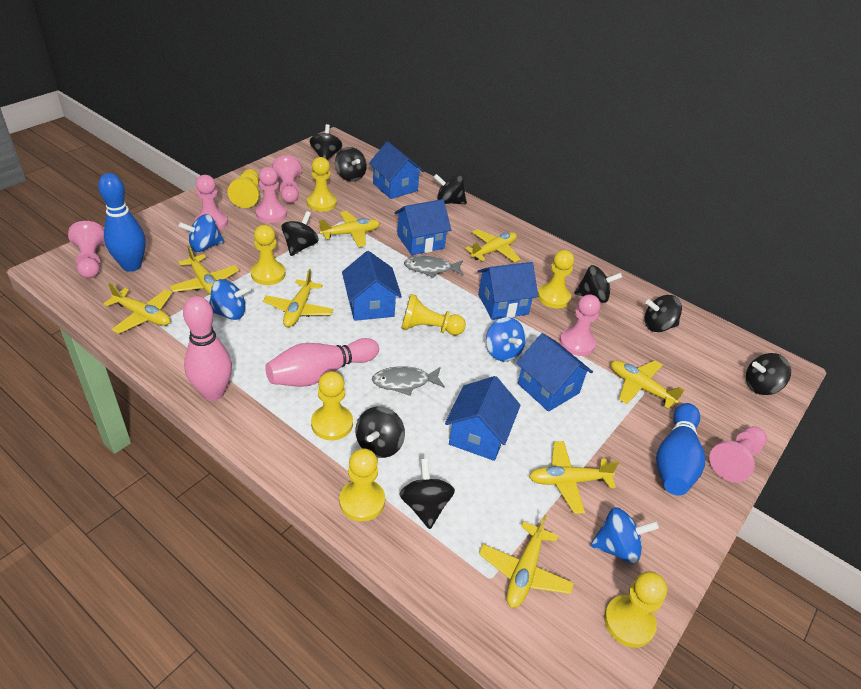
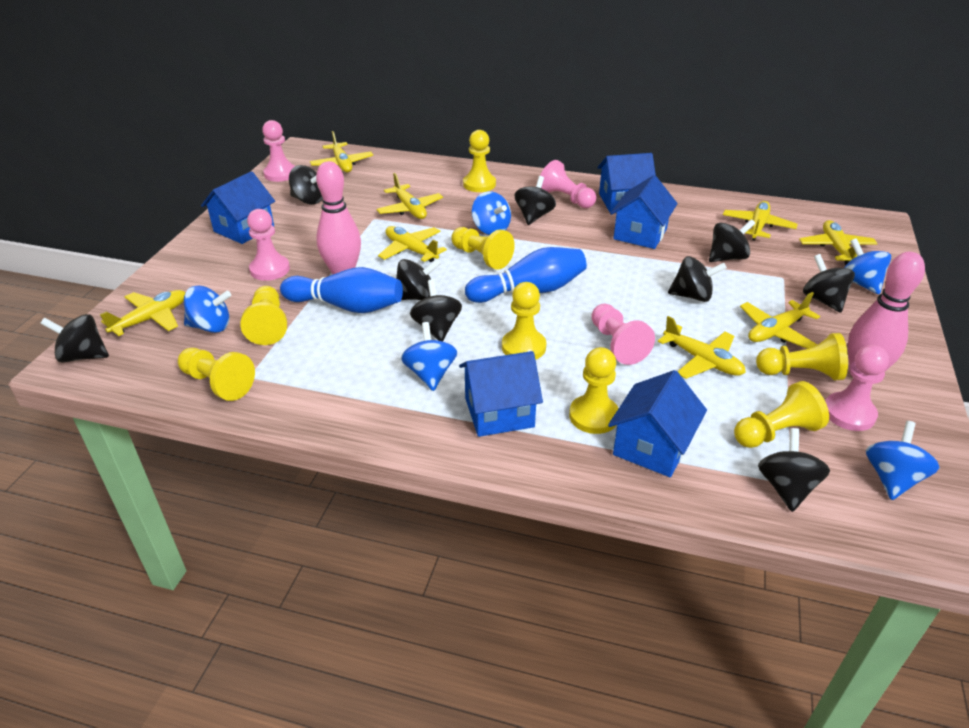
blue house: 6 -> 5
blue spinning top: 4 -> 5
grey fish: 2 -> 0
pink pawn: 6 -> 5

